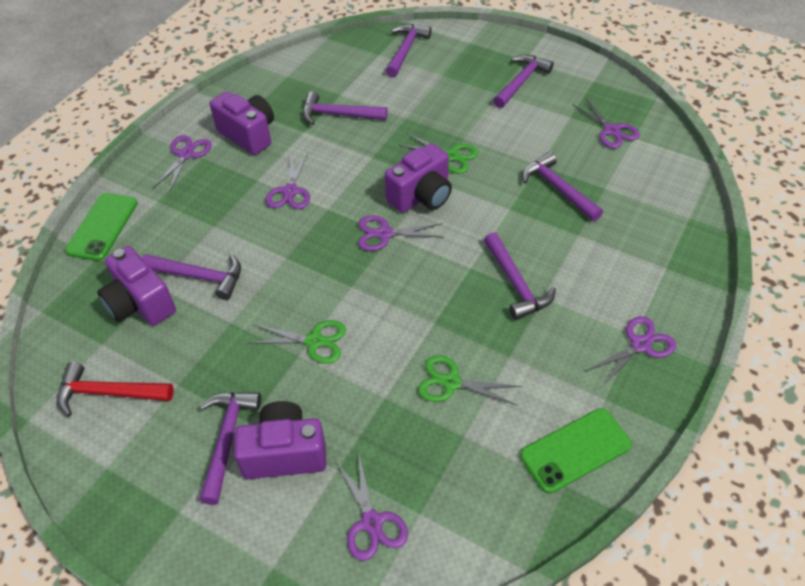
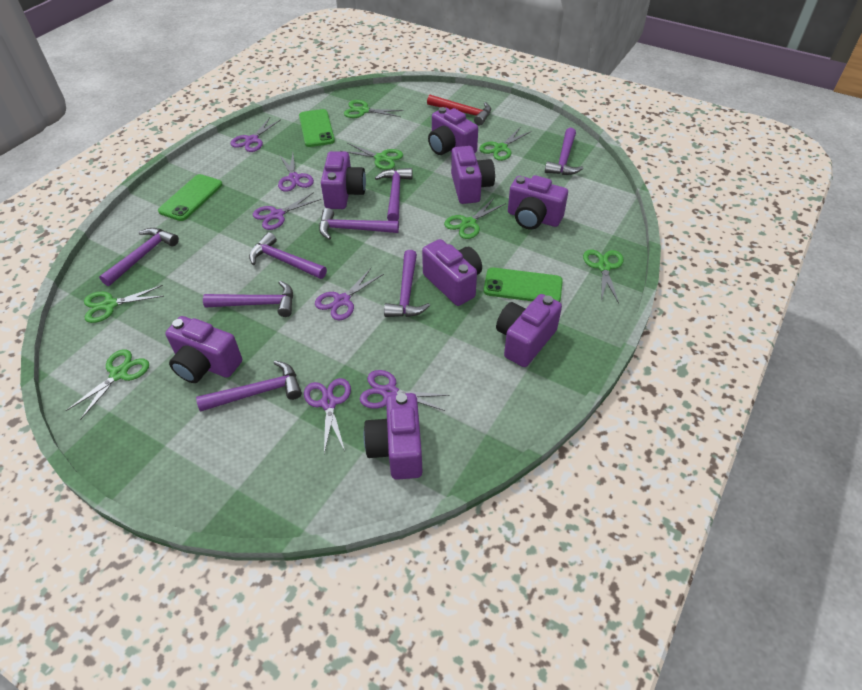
green phone: 2 -> 3
green scissors: 3 -> 7
purple camera: 4 -> 8
purple hammer: 7 -> 8

